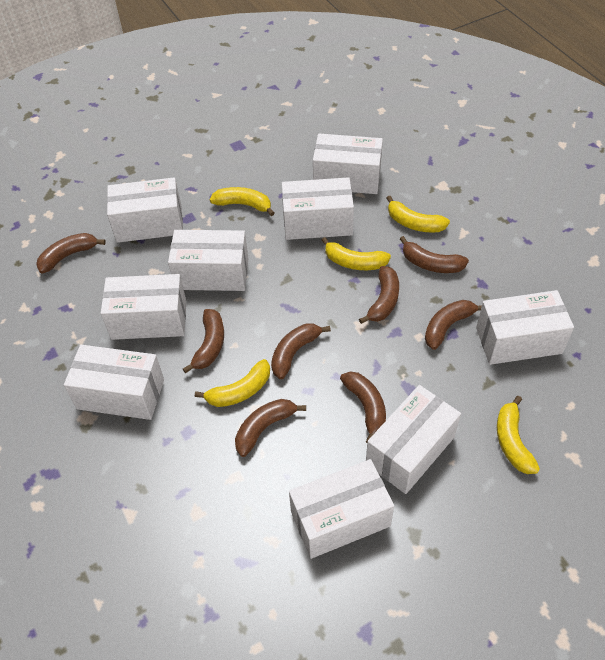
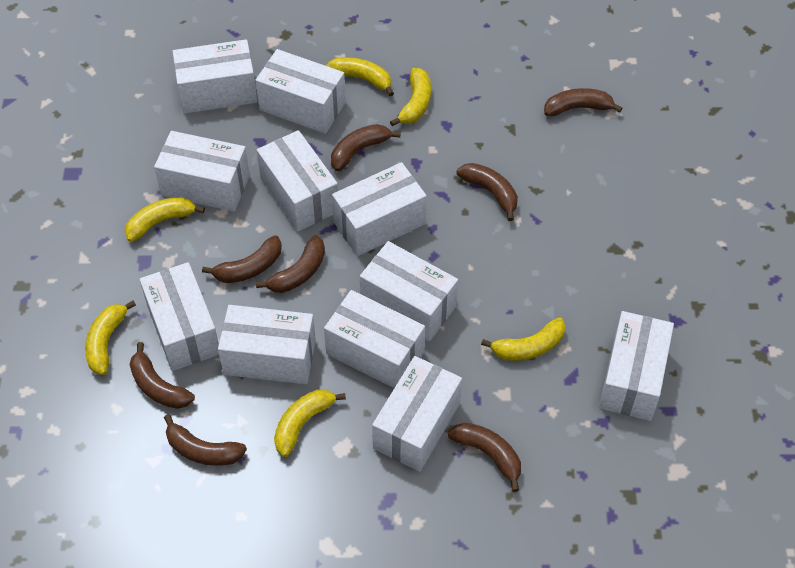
white box: 9 -> 11
yellow banana: 5 -> 6

